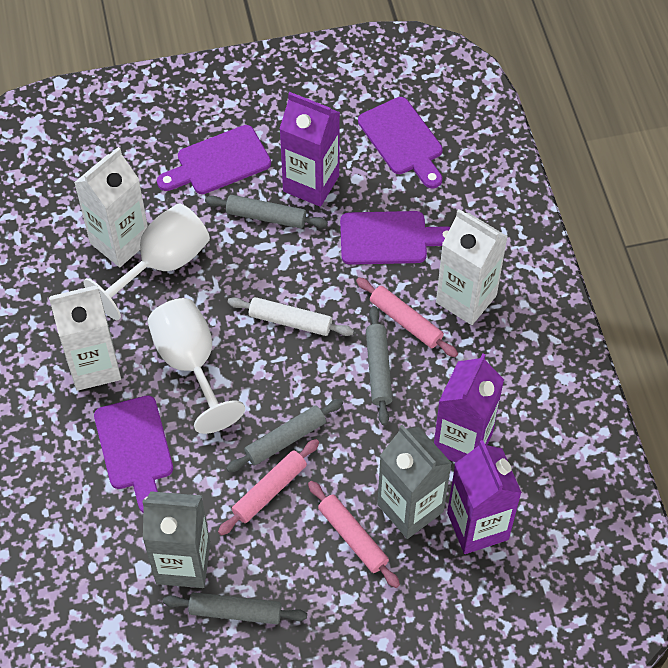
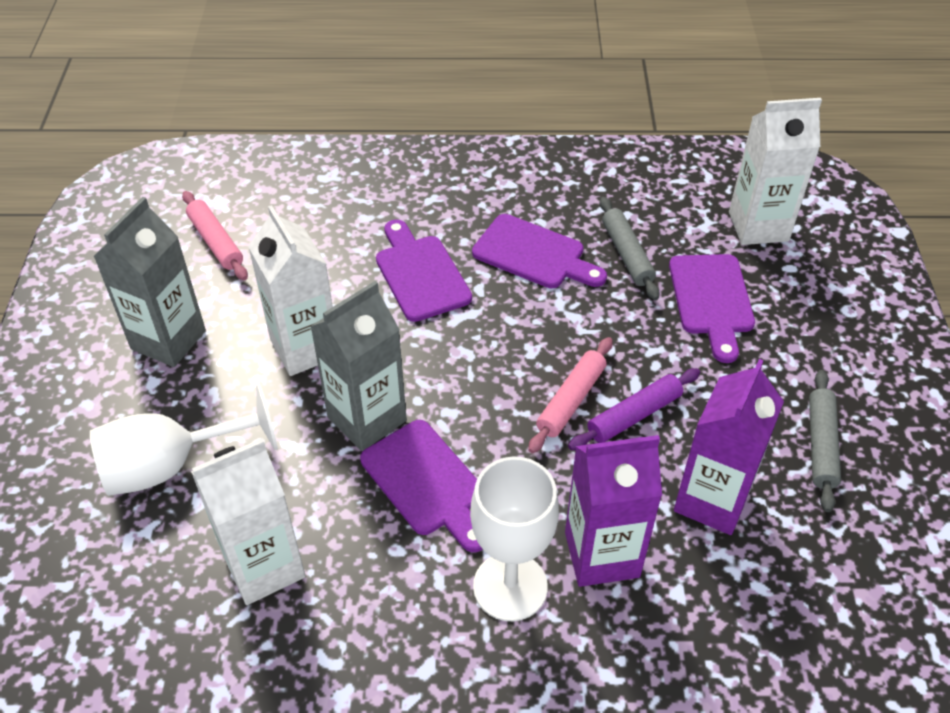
grey rolling pin: 4 -> 2
pink rolling pin: 3 -> 2
purple carton: 3 -> 2
purple rolling pin: 0 -> 1
white rolling pin: 1 -> 0

